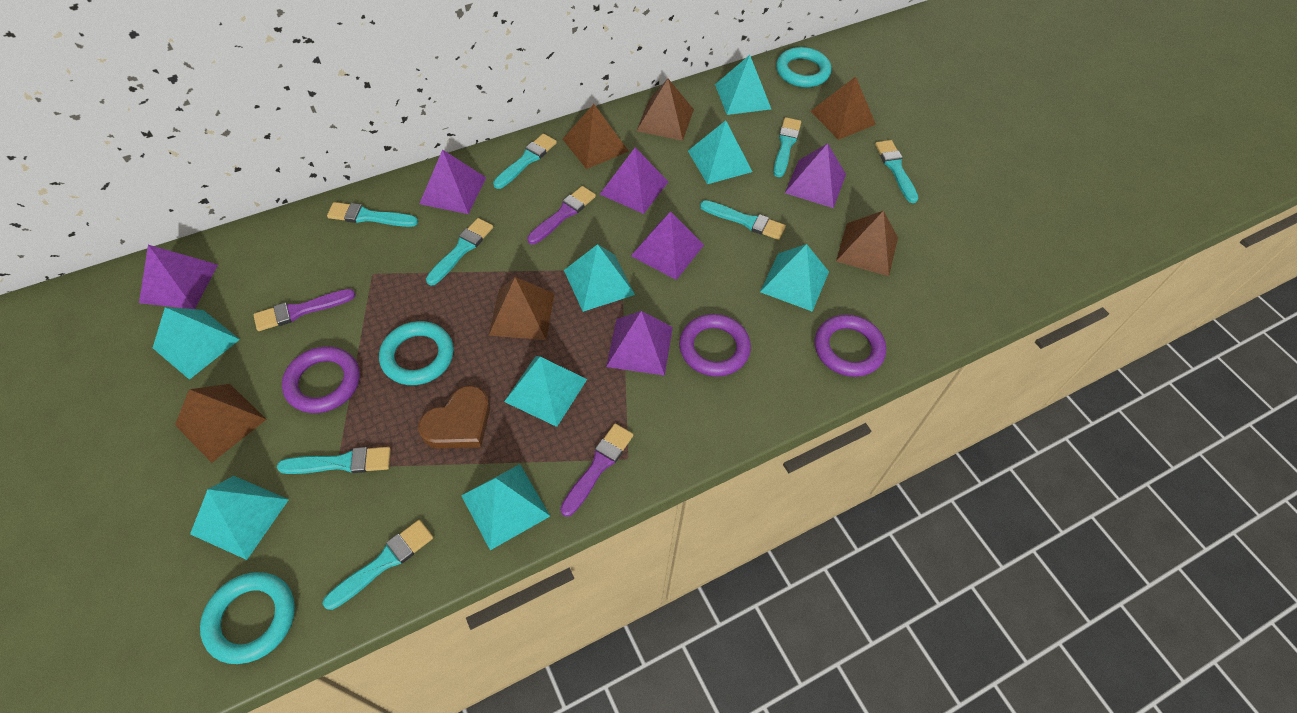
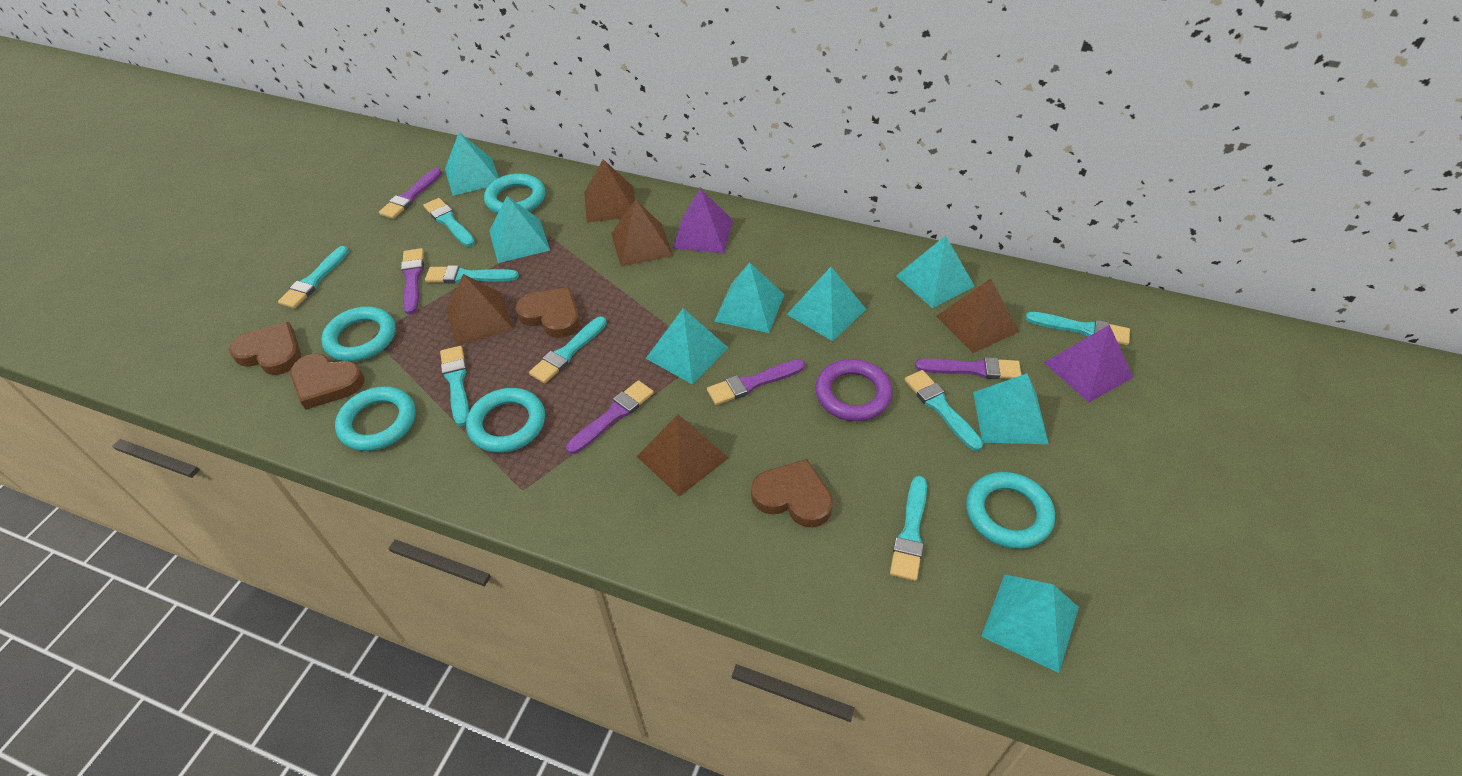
brown heart: 1 -> 4
brown pyramid: 6 -> 5
purple brush: 3 -> 5
purple pyramid: 6 -> 2
purple ring: 3 -> 1
turquoise ring: 3 -> 5

